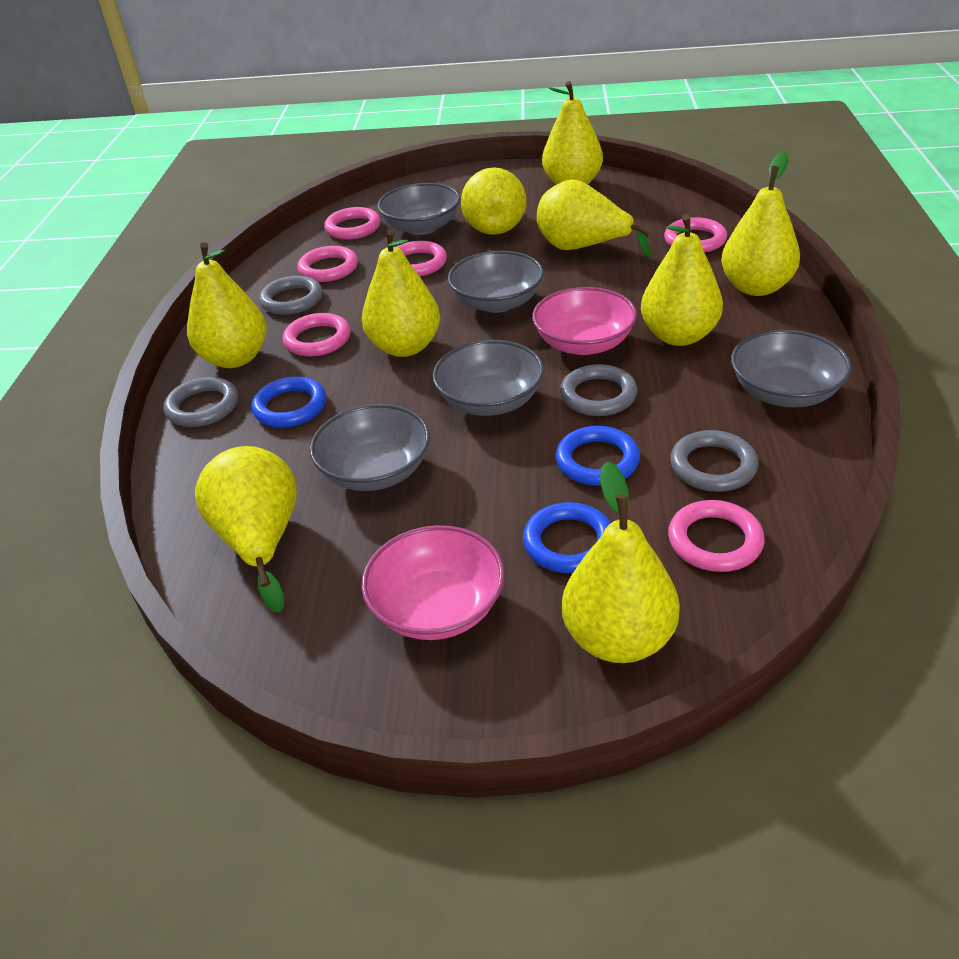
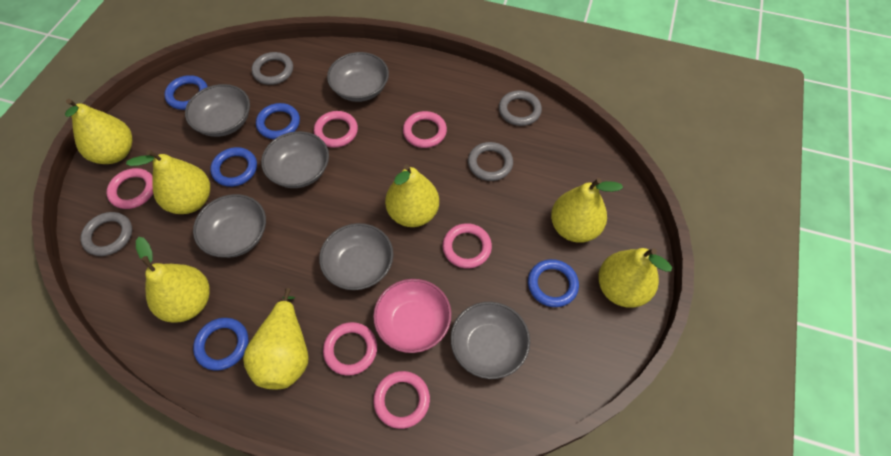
blue ring: 3 -> 5
grey bowl: 5 -> 6
pink bowl: 2 -> 1
yellow pear: 9 -> 7

